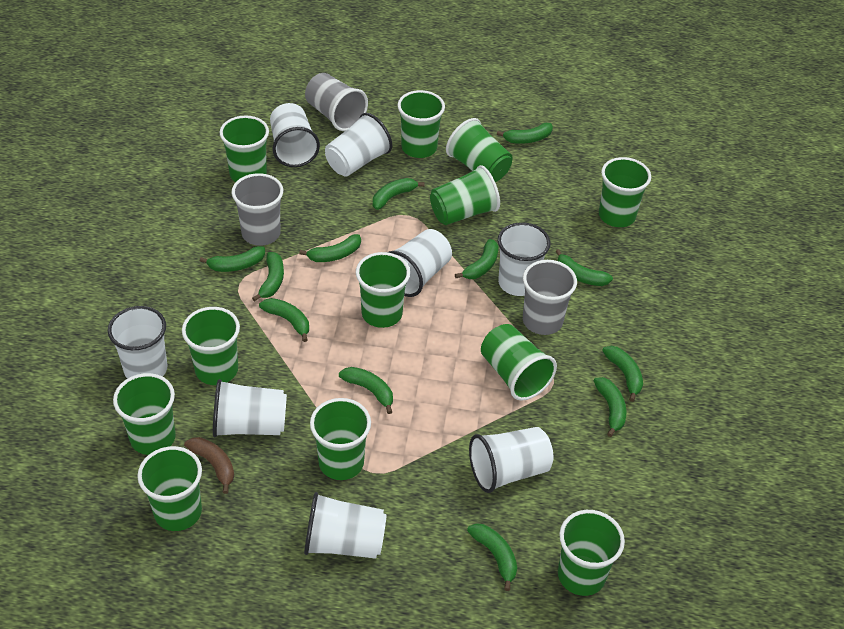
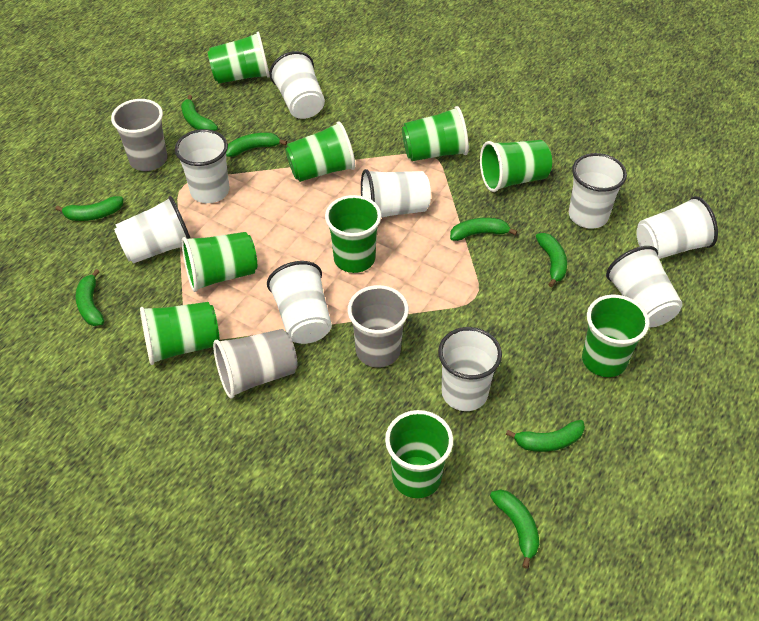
brown banana: 1 -> 0
green banana: 12 -> 8
green cup: 12 -> 9
white cup: 8 -> 9

